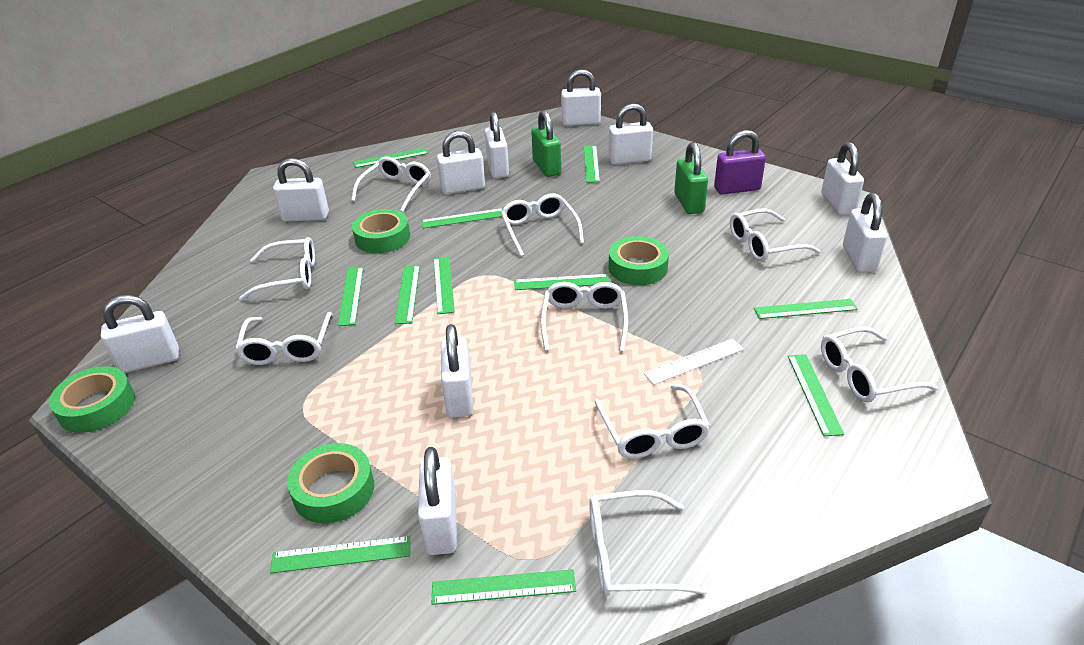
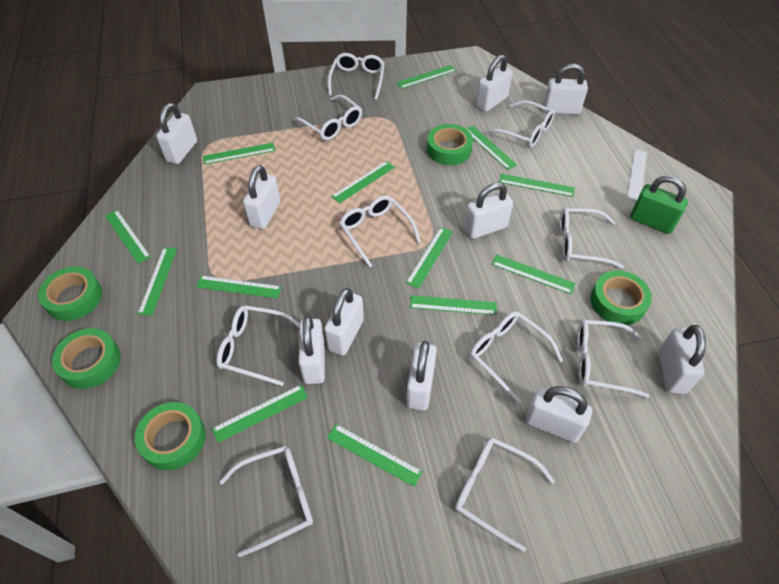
green padlock: 2 -> 1
green ruler: 11 -> 13
green tape: 4 -> 5
purple padlock: 1 -> 0
white glasses: 9 -> 10

